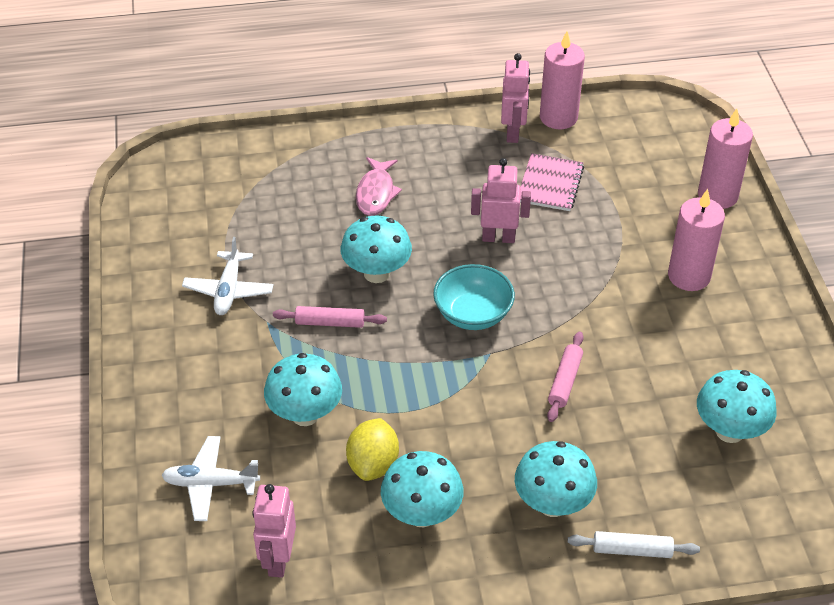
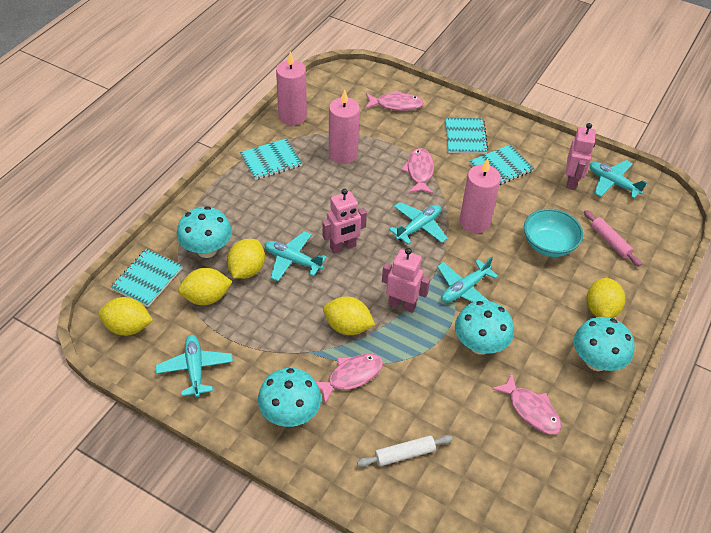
pink fish: 1 -> 4
pink notebook: 1 -> 0
pink rolling pin: 2 -> 1
turquoise mushroom: 5 -> 4
turquoise notebook: 0 -> 4
turquoise plane: 0 -> 5
white plane: 2 -> 0
yellow lemon: 1 -> 5

